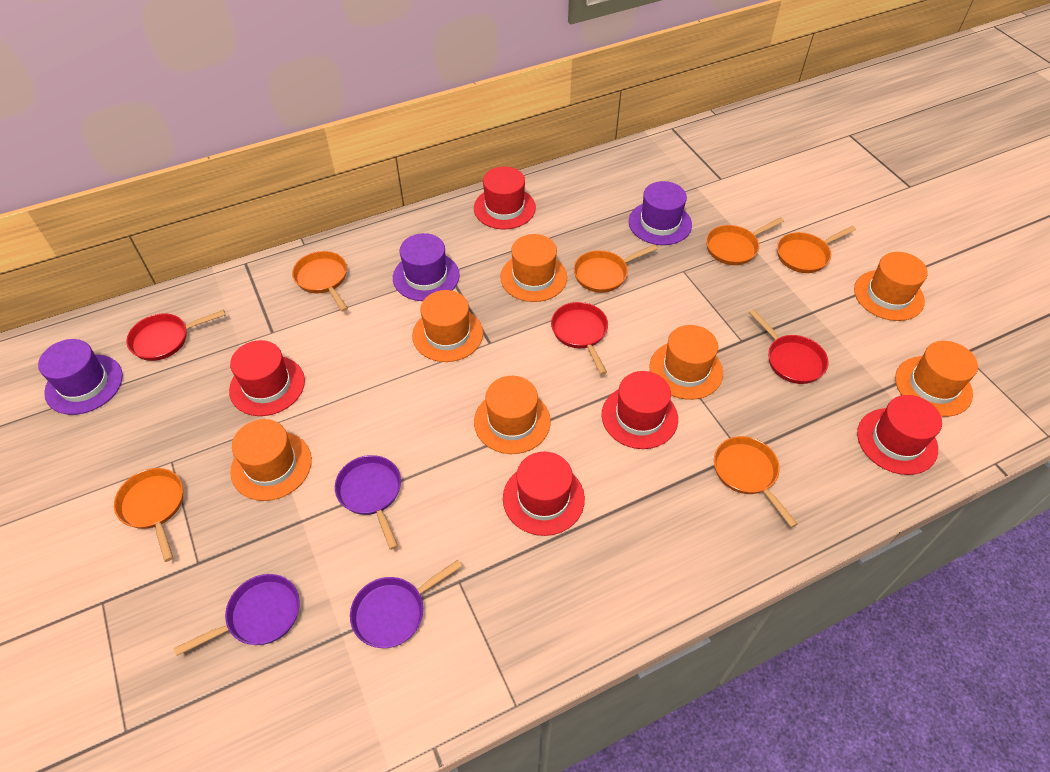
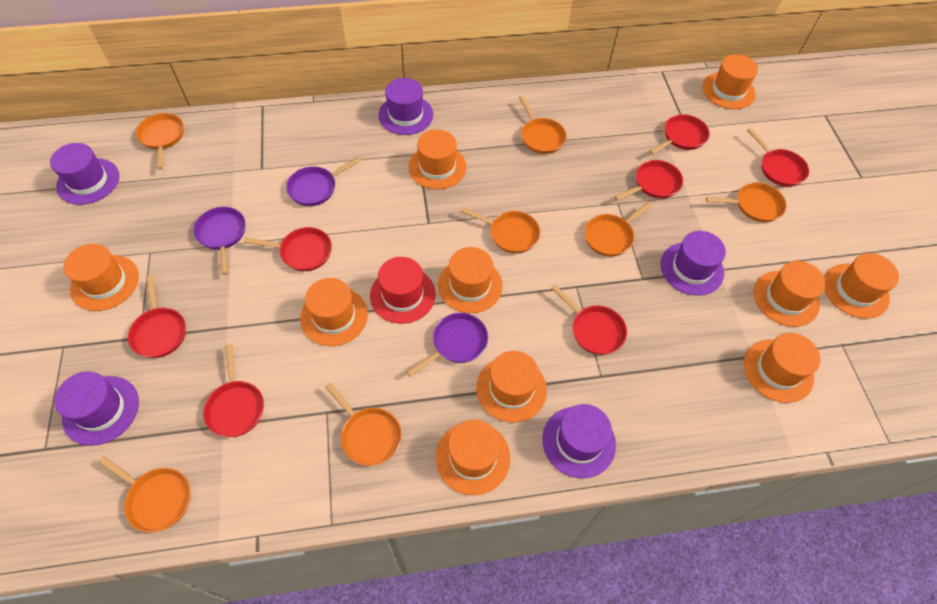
orange hat: 7 -> 10
orange pan: 6 -> 7
purple hat: 3 -> 5
red hat: 5 -> 1
red pan: 3 -> 7

